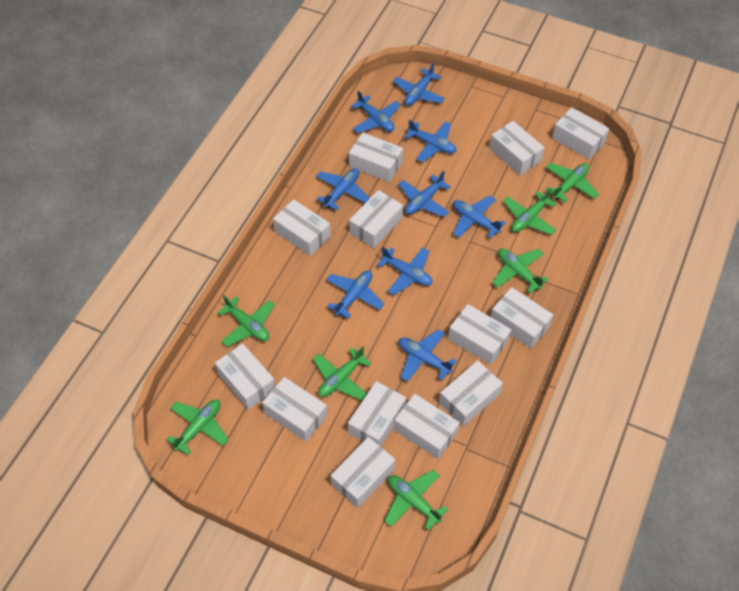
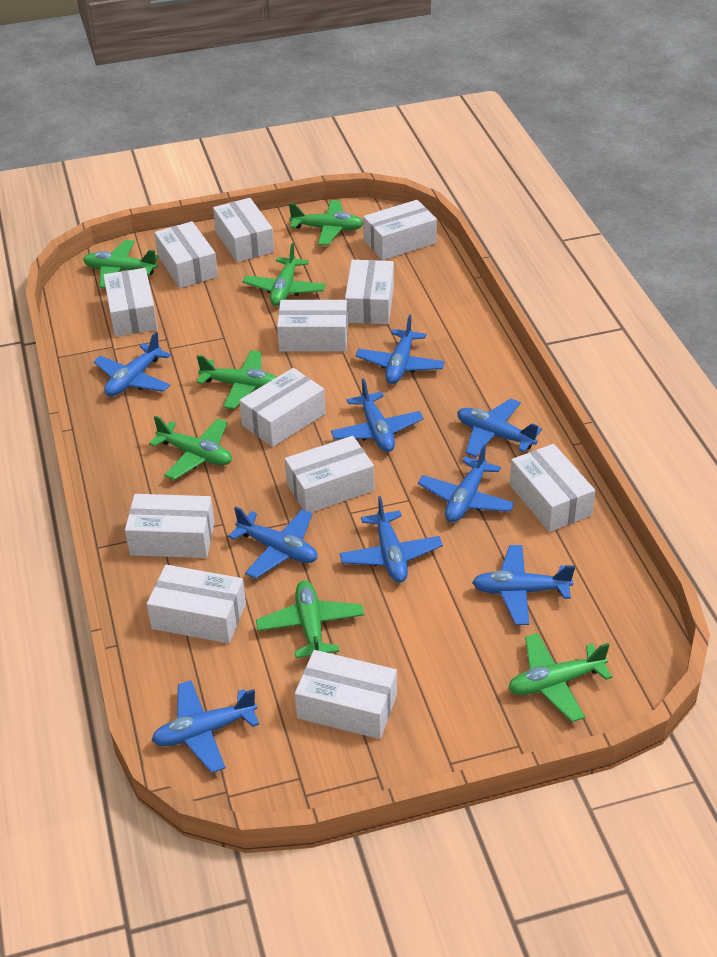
white box: 13 -> 12

